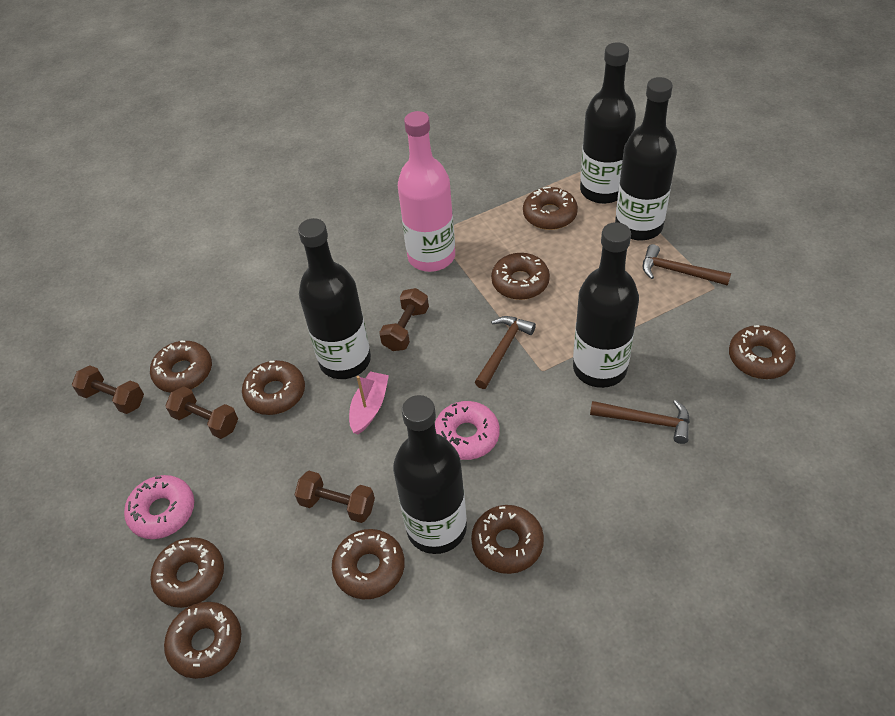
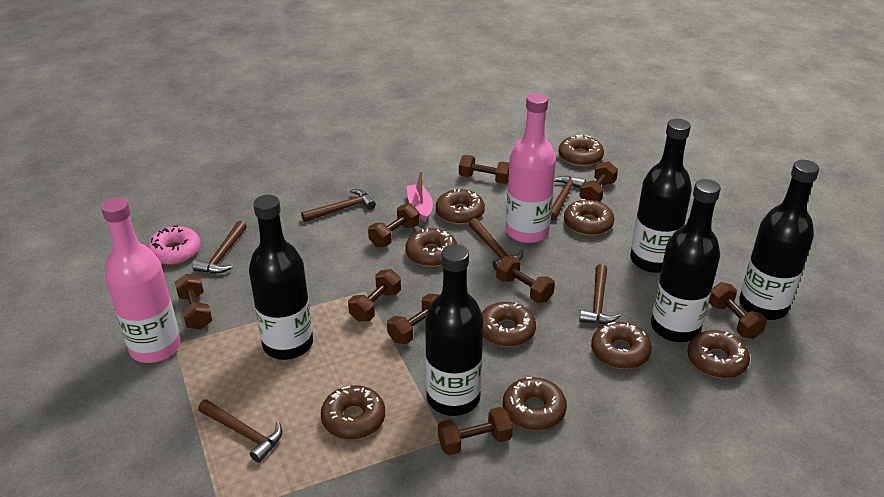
brown dumbbell: 4 -> 9
brown hammer: 3 -> 6
pink bottle: 1 -> 2
pink donut: 2 -> 1

